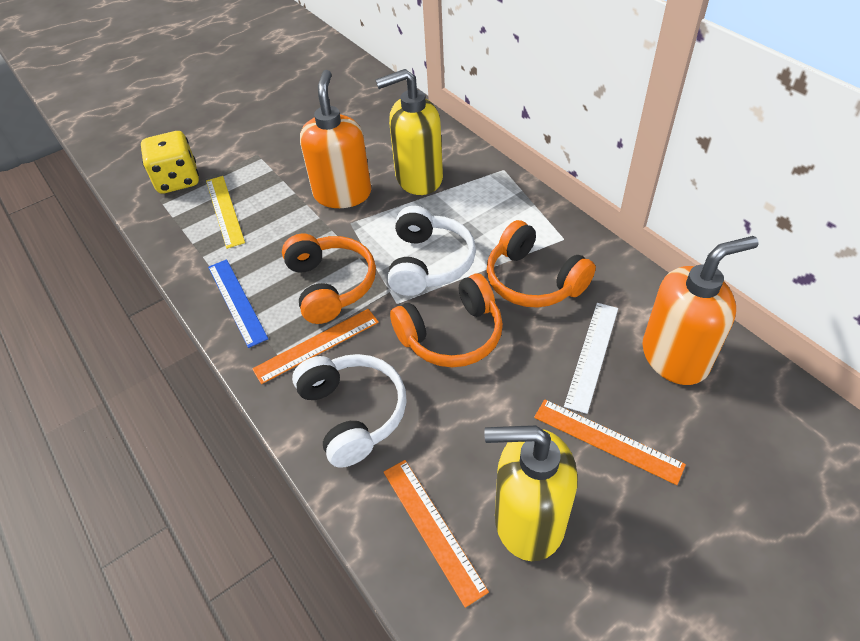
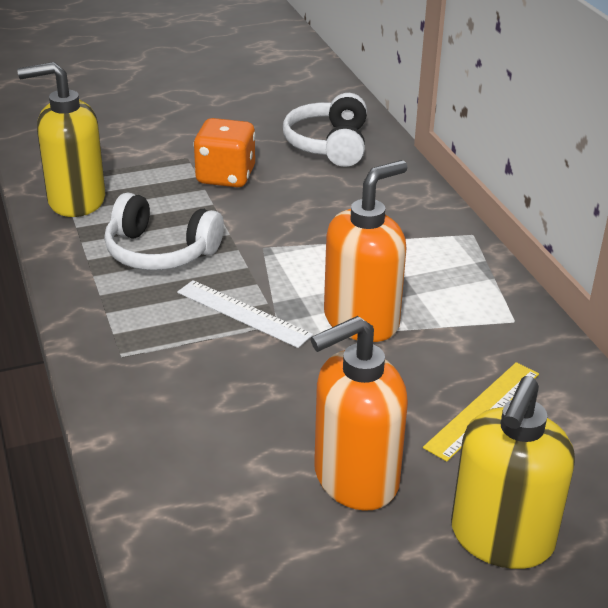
blue ruler: 1 -> 0
orange dice: 0 -> 1
orange headphones: 3 -> 0
orange ruler: 3 -> 0
yellow dice: 1 -> 0

